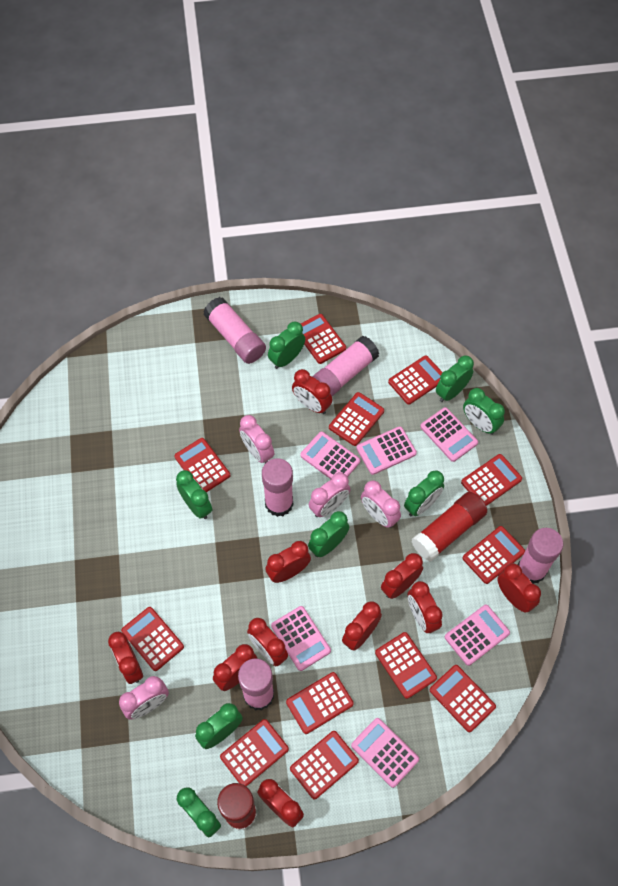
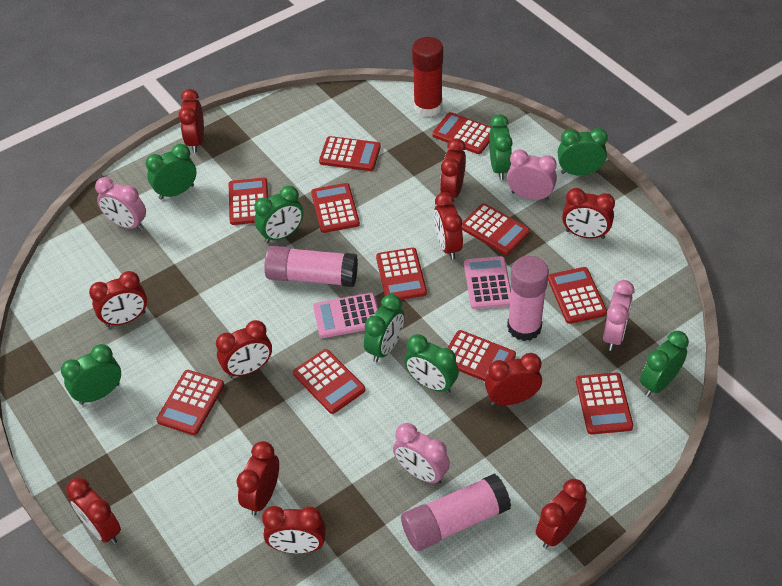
pink calculator: 6 -> 2
pink glue stick: 5 -> 3
red calculator: 12 -> 11
red clock: 10 -> 11
red glue stick: 2 -> 1

